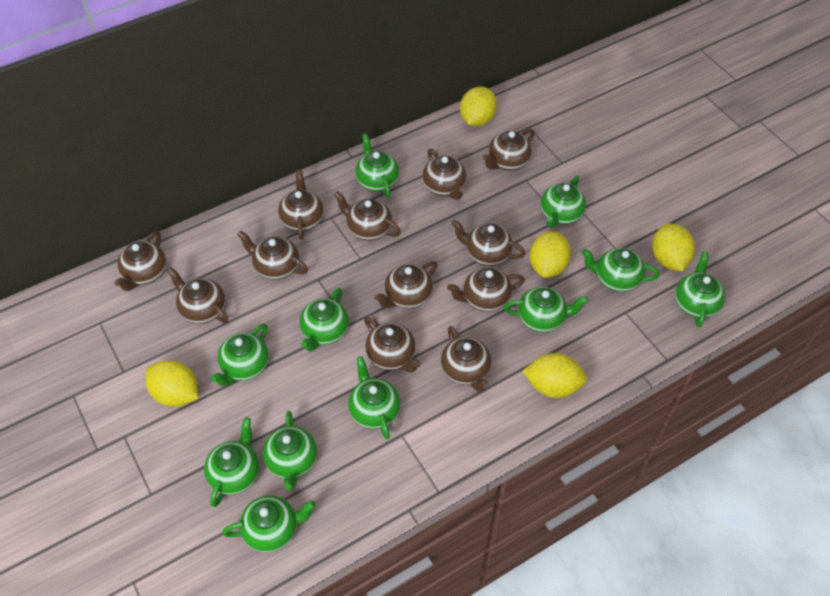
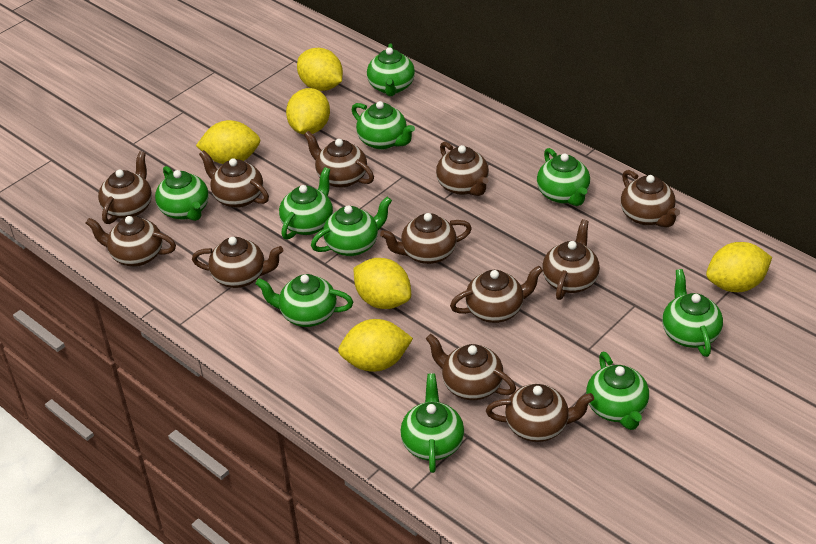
green teapot: 11 -> 10
yellow lemon: 5 -> 6

